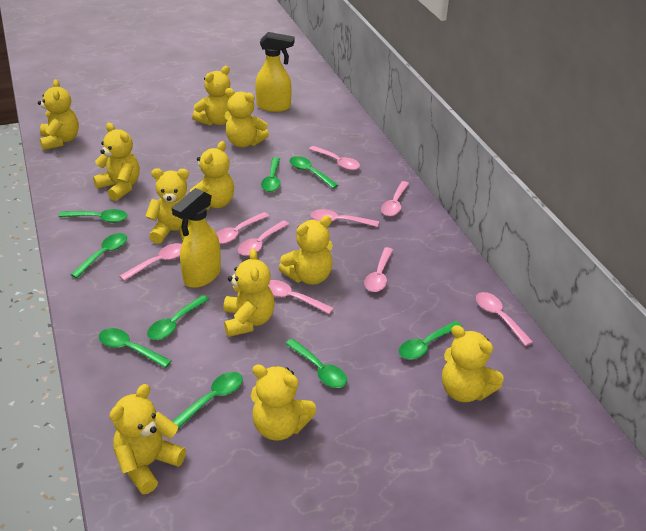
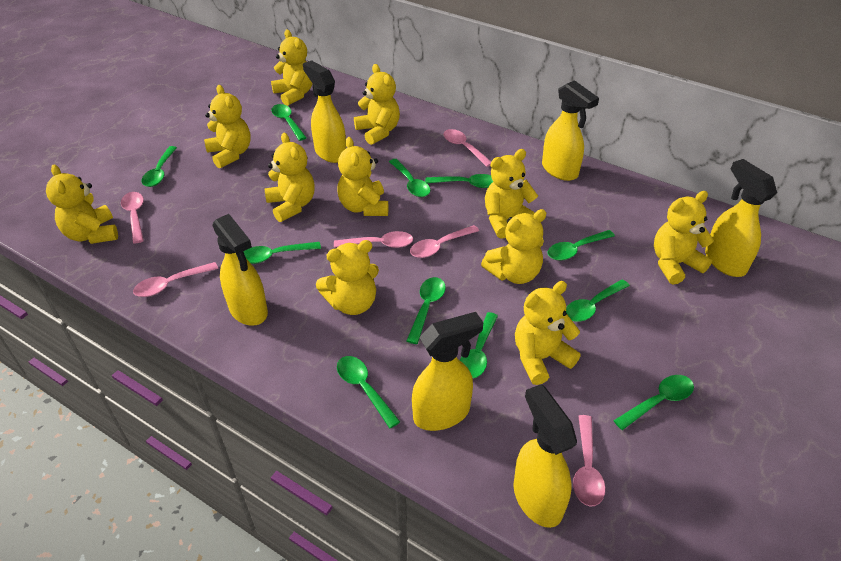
green spoon: 9 -> 11
pink spoon: 9 -> 6
yellow spray bottle: 2 -> 6

